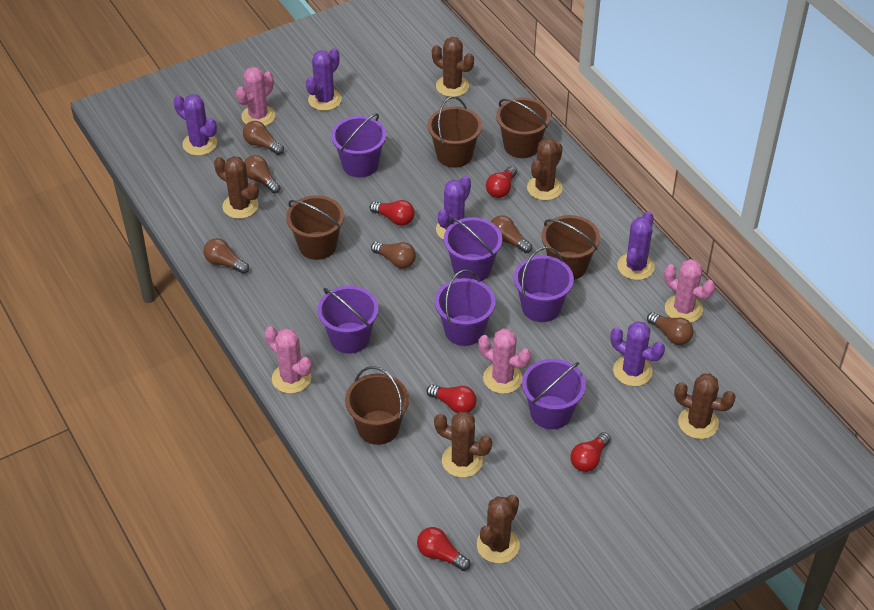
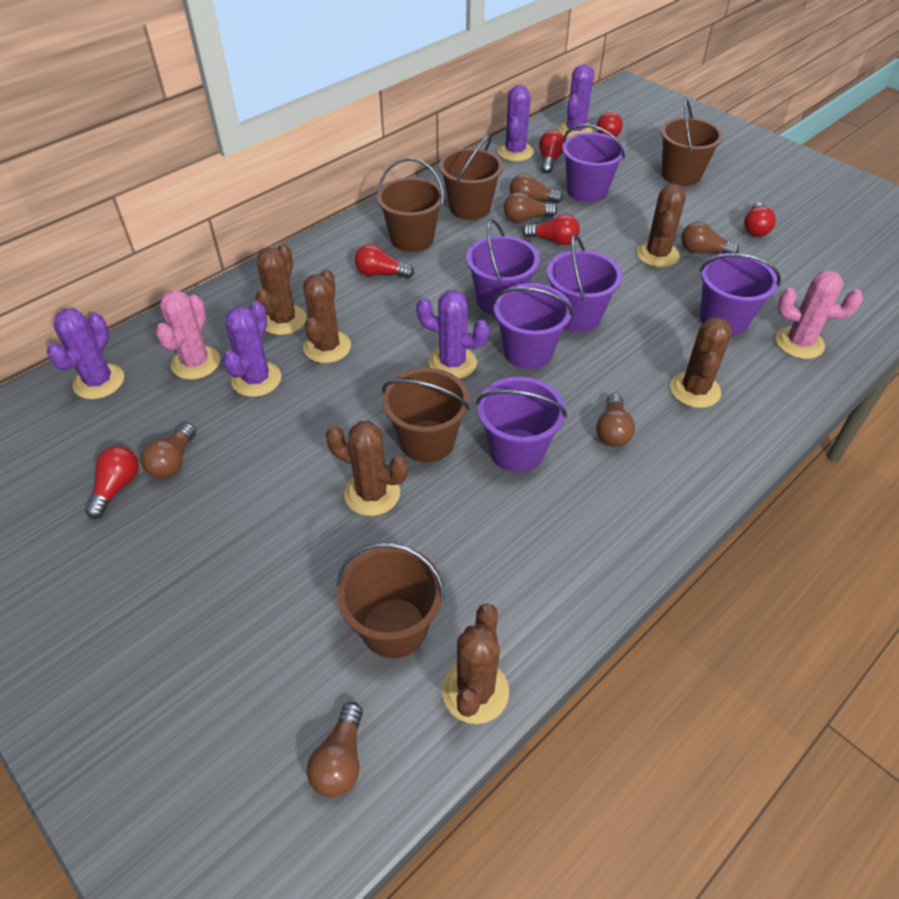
pink cactus: 4 -> 2
red light bulb: 5 -> 6

